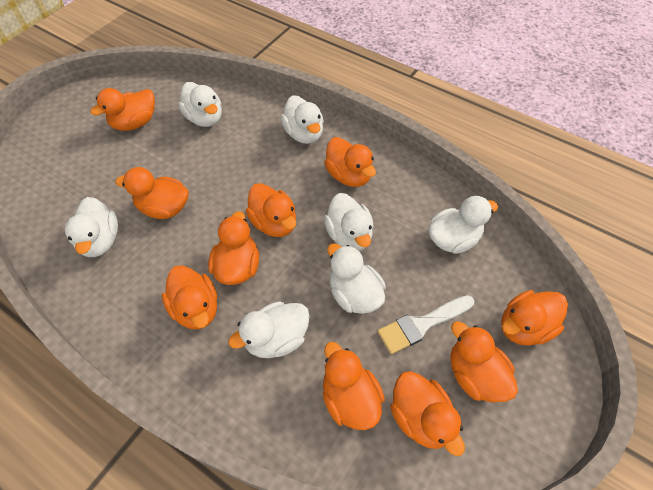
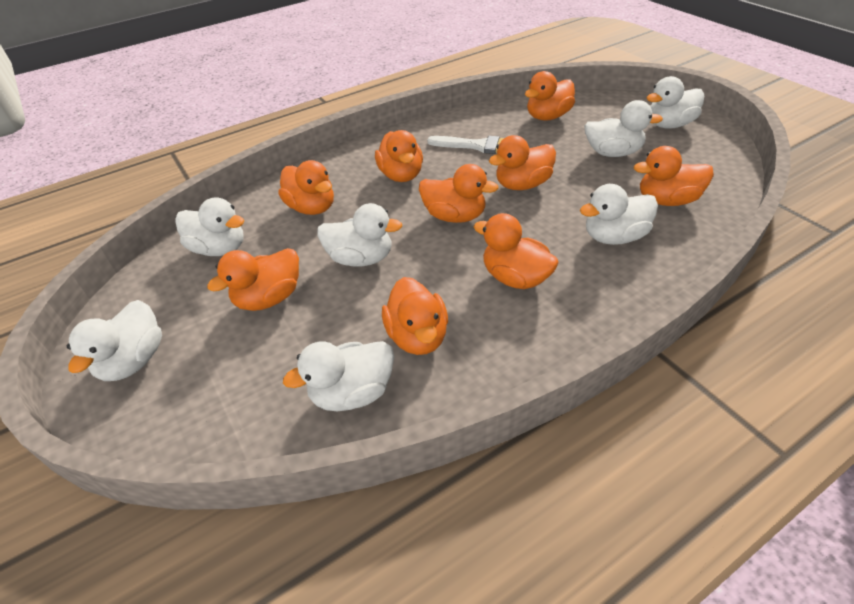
orange duck: 10 -> 9

